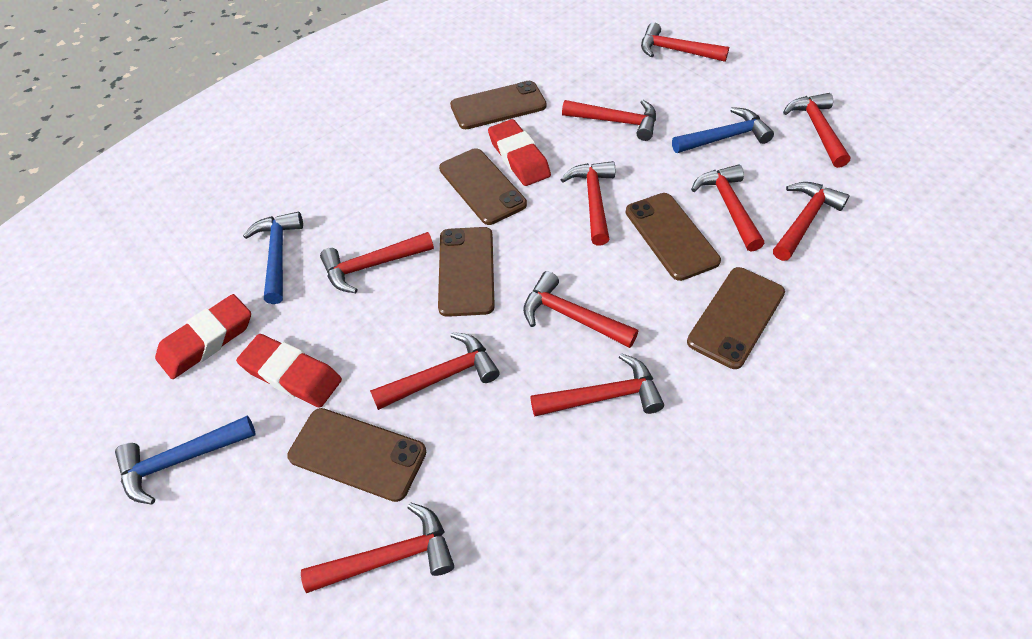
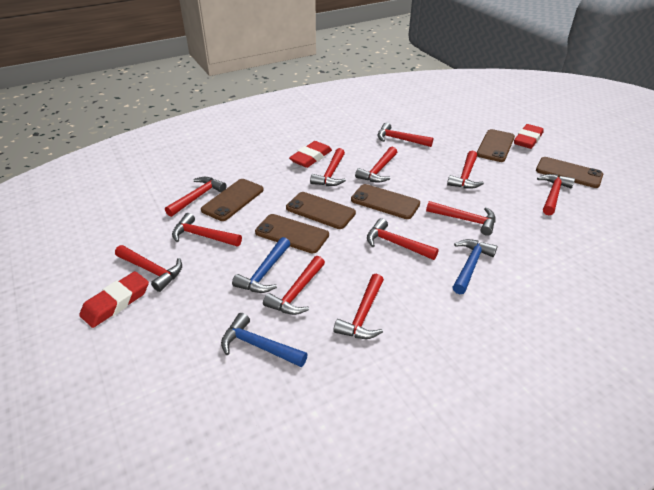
red hammer: 11 -> 12

